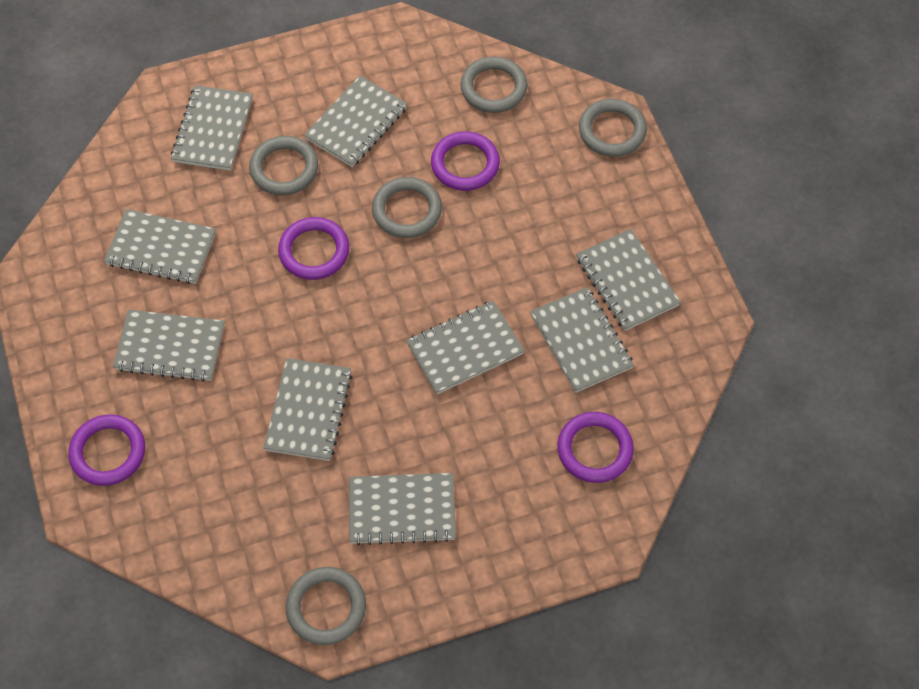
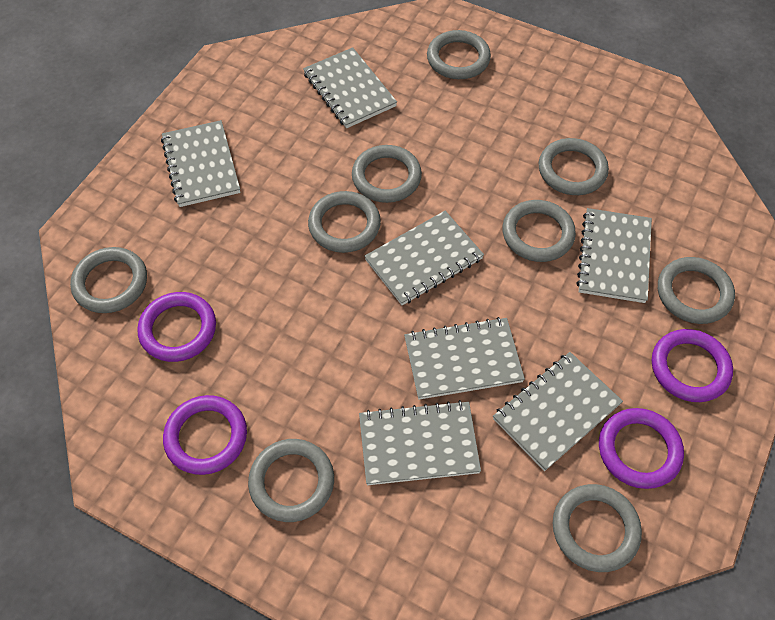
grey notebook: 9 -> 7
grey ring: 5 -> 9

